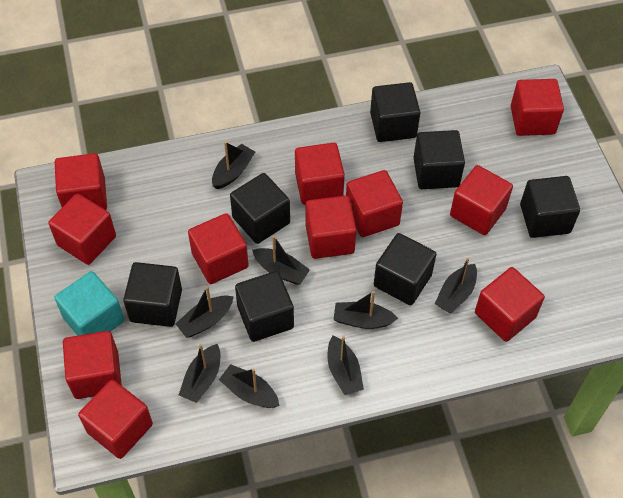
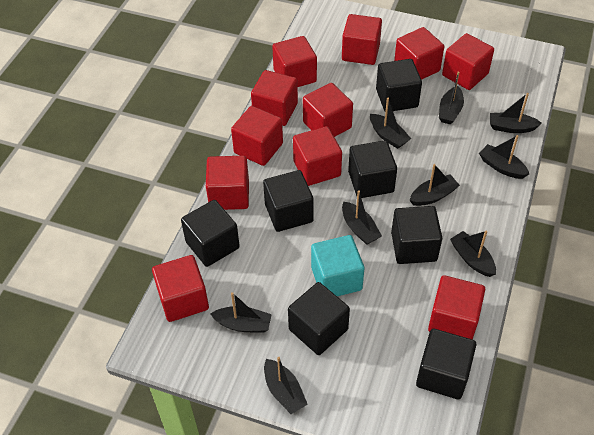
black boat: 8 -> 9

